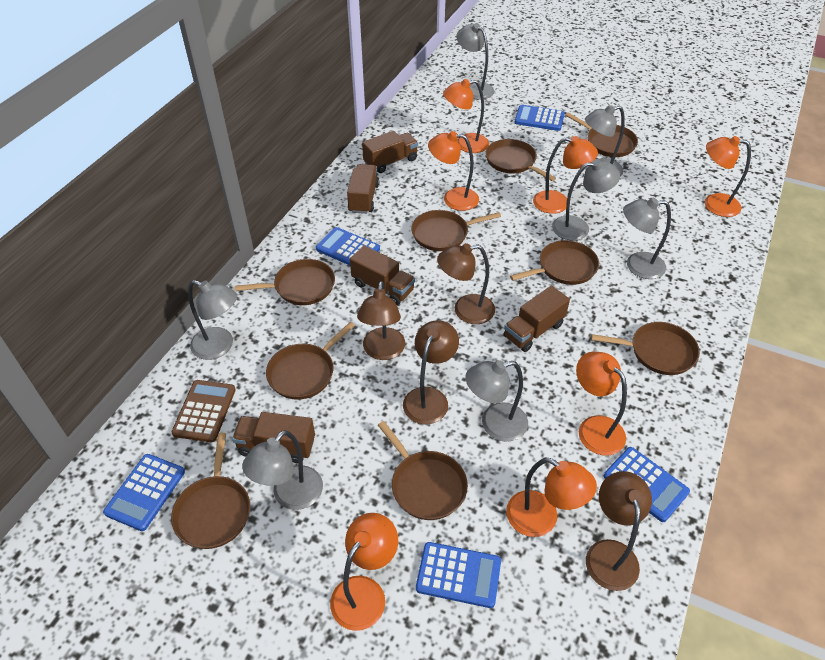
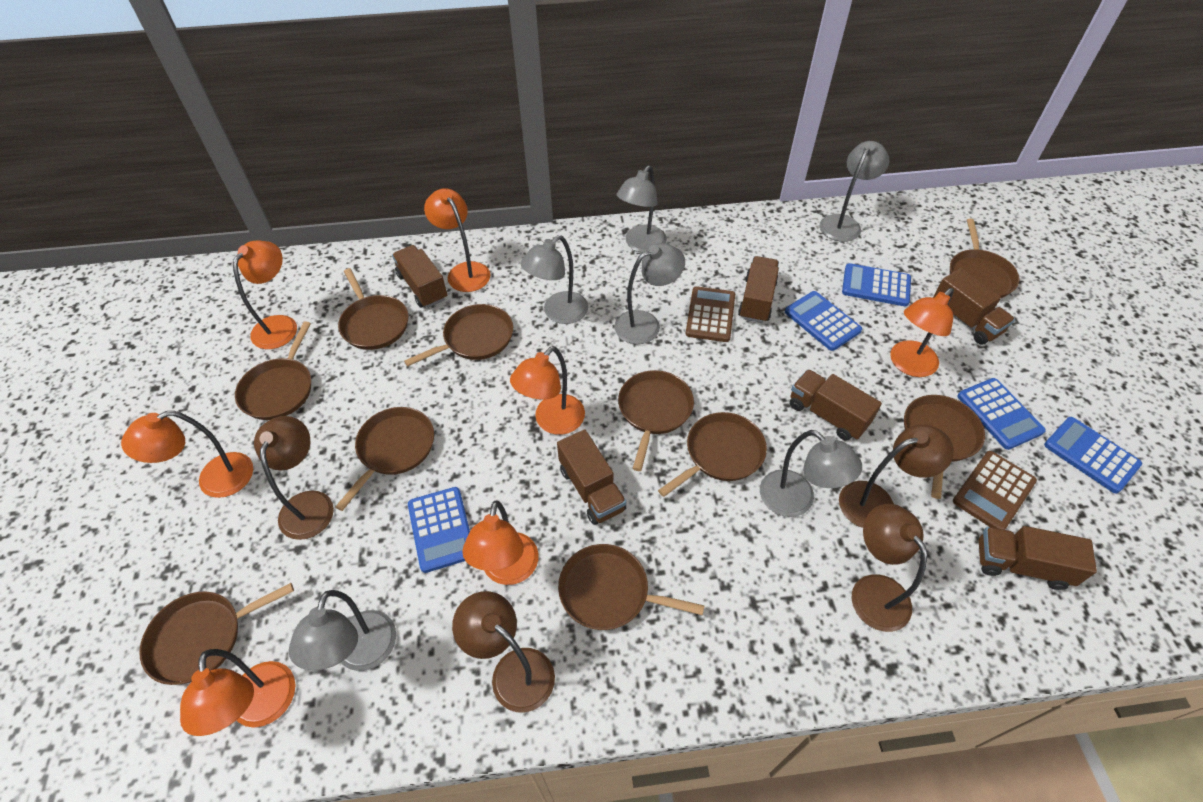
brown calculator: 1 -> 2
brown pan: 9 -> 10
brown truck: 5 -> 6
grey lamp: 7 -> 6

